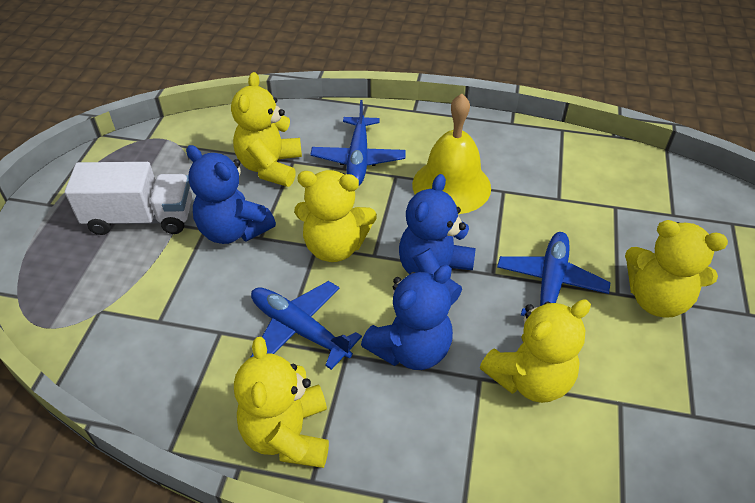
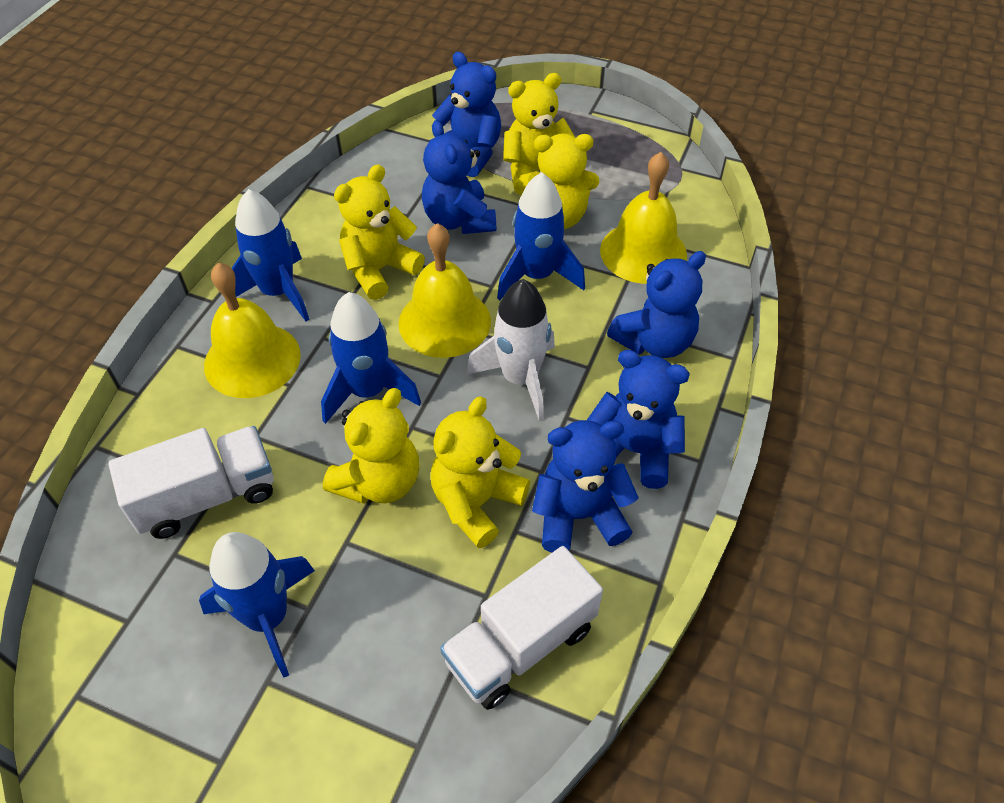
blue plane: 3 -> 0
blue rocket: 0 -> 4
blue teddy bear: 3 -> 5
white rocket: 0 -> 1
white truck: 1 -> 2
yellow bell: 1 -> 3

